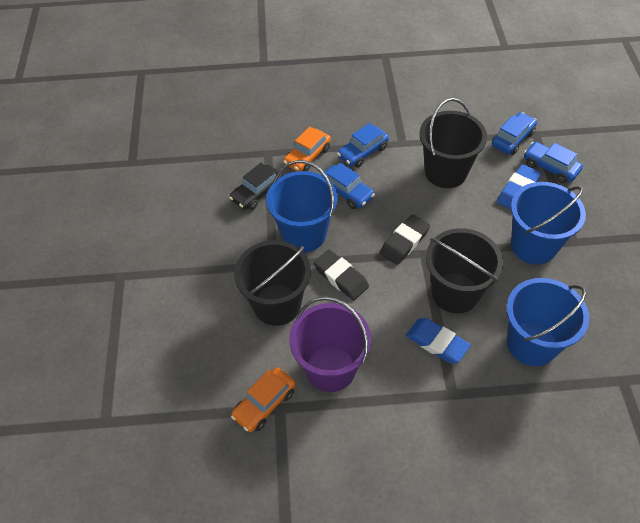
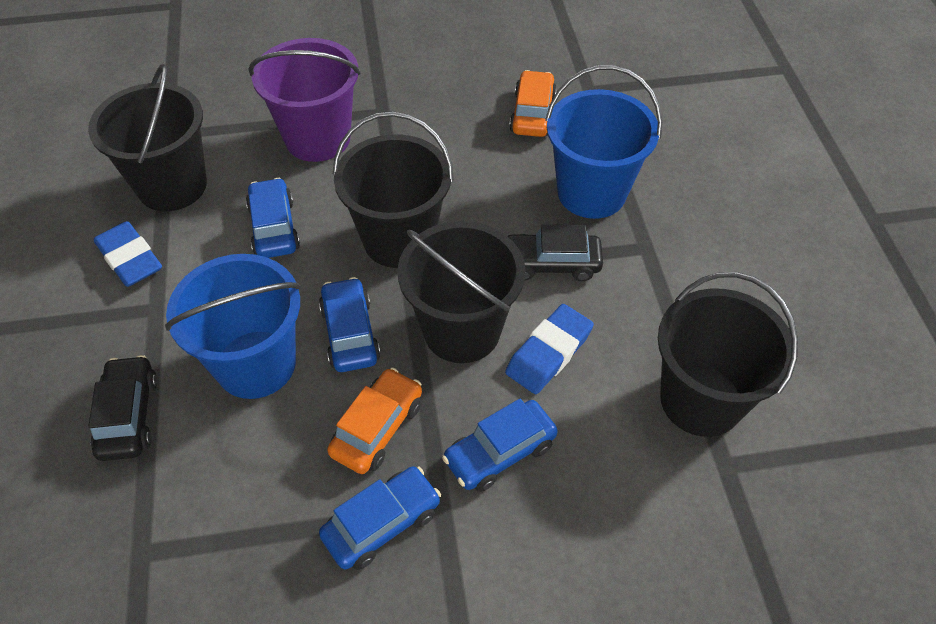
black bucket: 3 -> 4
black car: 1 -> 2
black eraser: 2 -> 0
blue bucket: 3 -> 2

